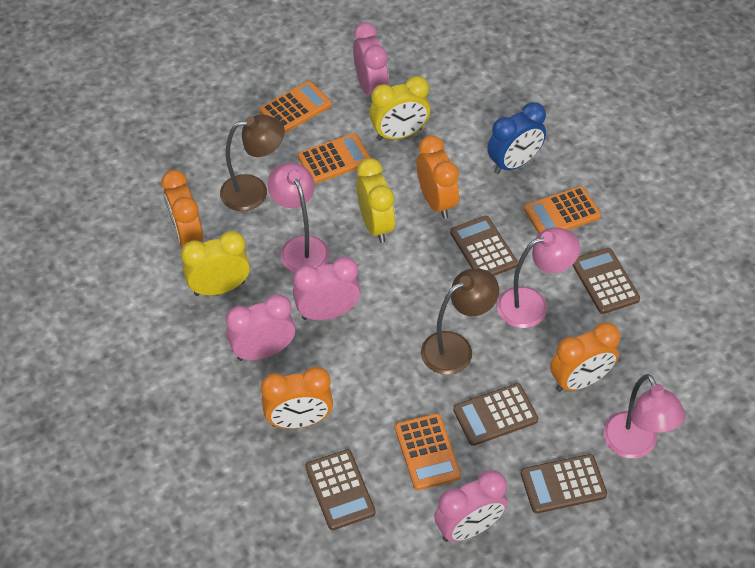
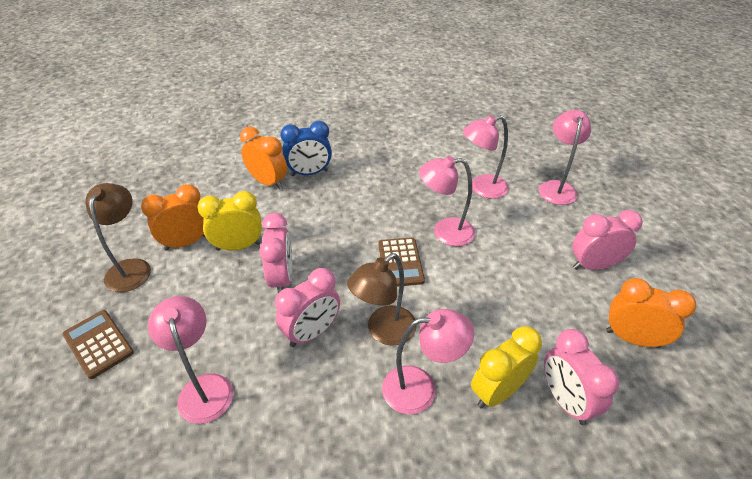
brown calculator: 5 -> 2
orange calculator: 4 -> 0
orange clock: 4 -> 3
pink lamp: 3 -> 5
yellow clock: 3 -> 2

